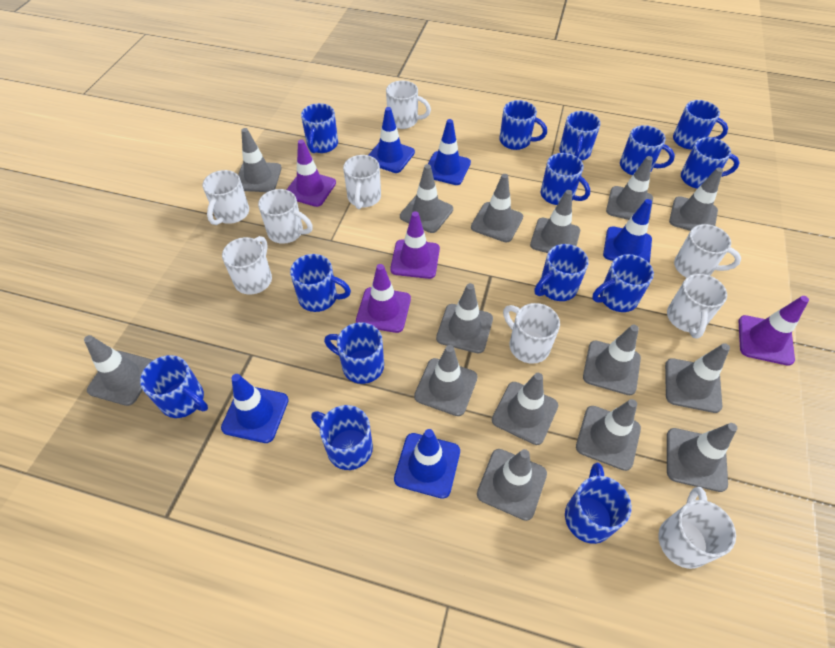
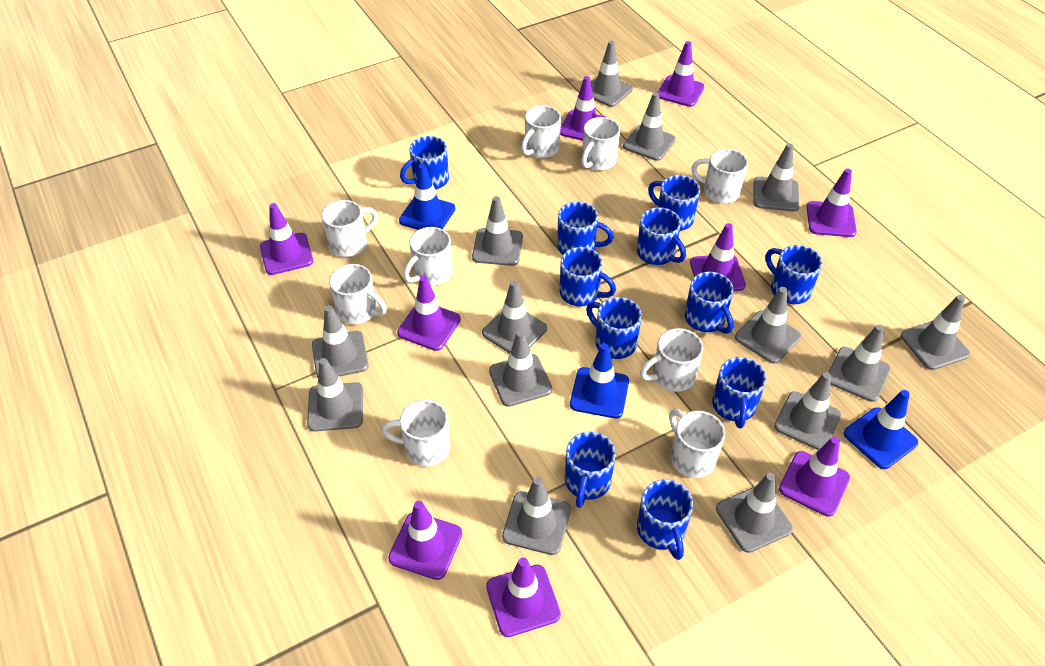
blue mug: 14 -> 11
blue traffic cone: 5 -> 3
grey traffic cone: 15 -> 14
purple traffic cone: 4 -> 9

